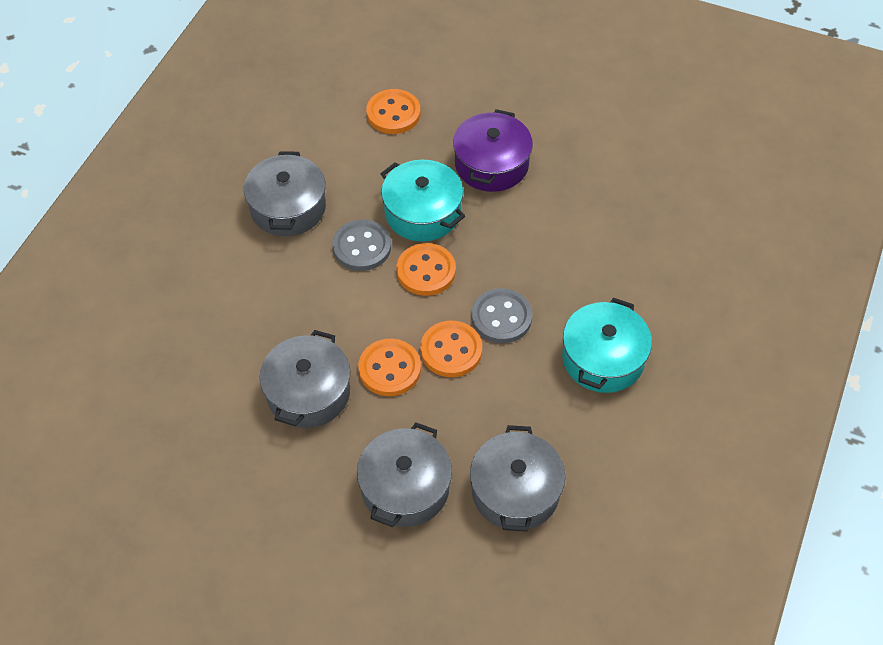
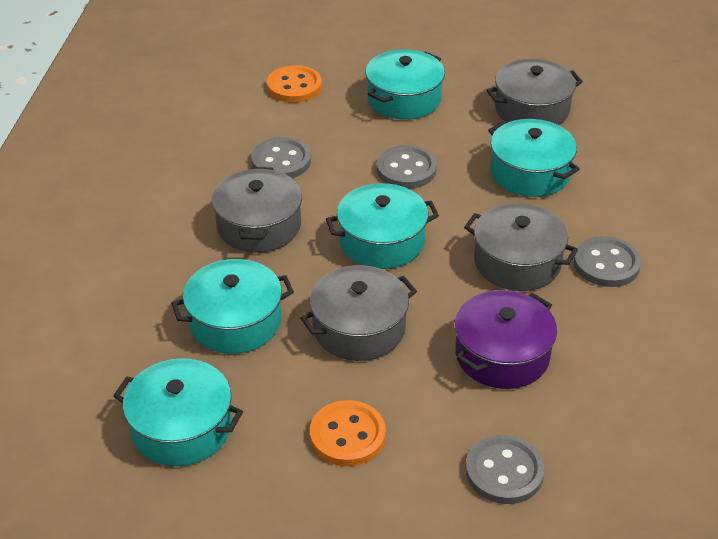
grey button: 2 -> 4
orange button: 4 -> 2
turquoise pot: 2 -> 5

